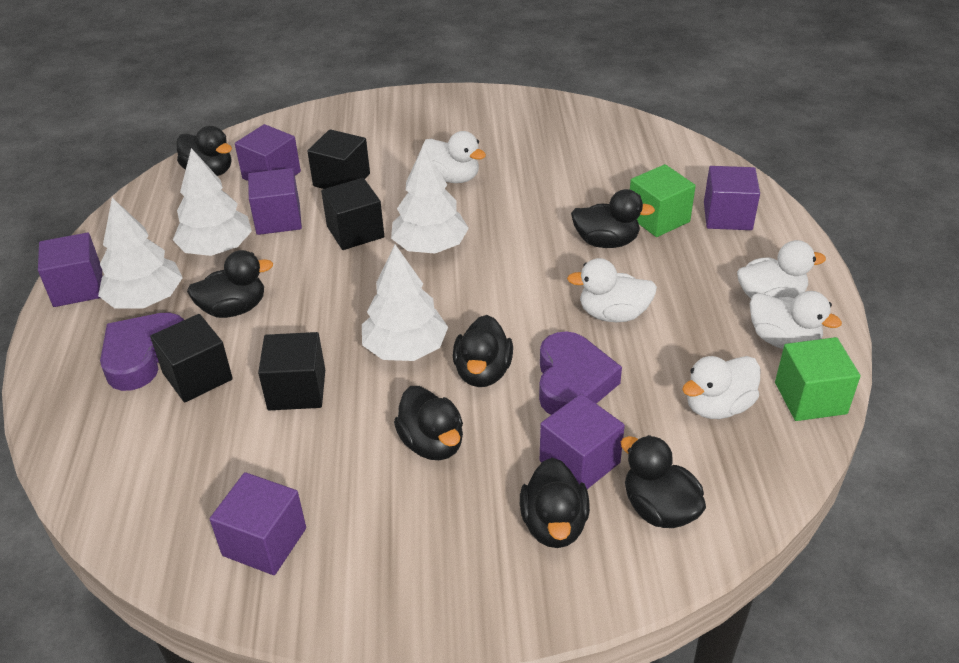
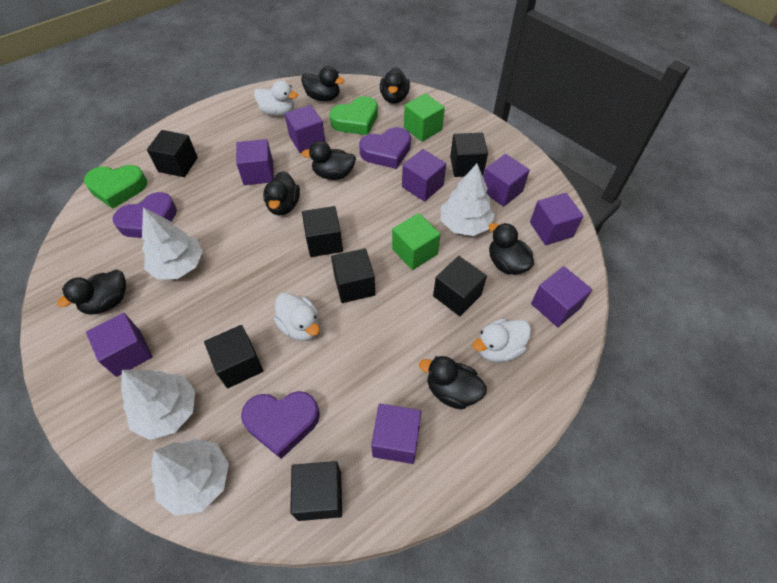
black cube: 4 -> 7
green heart: 0 -> 2
purple cube: 6 -> 8
purple heart: 2 -> 3
white duck: 5 -> 3

